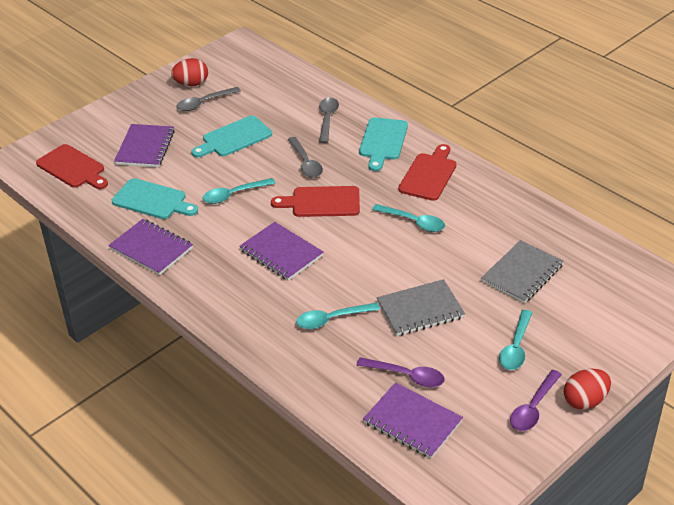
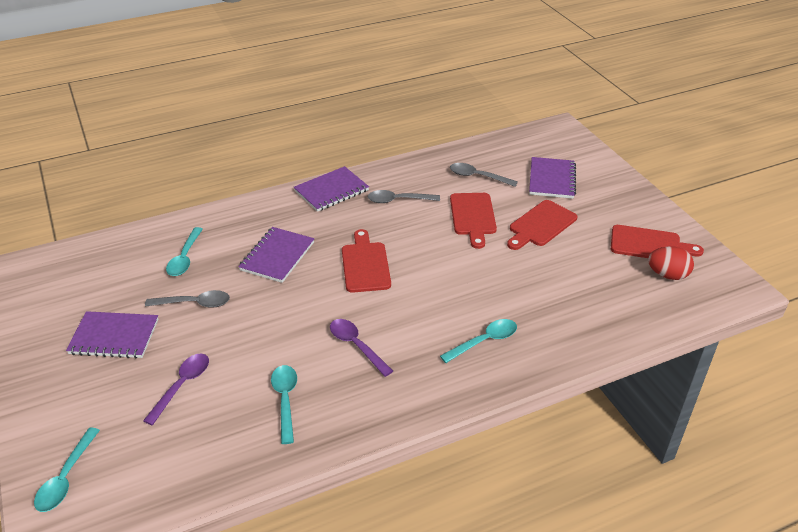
grey notebook: 2 -> 0
red cutting board: 3 -> 4
red egg: 2 -> 1
turquoise cutting board: 3 -> 0

